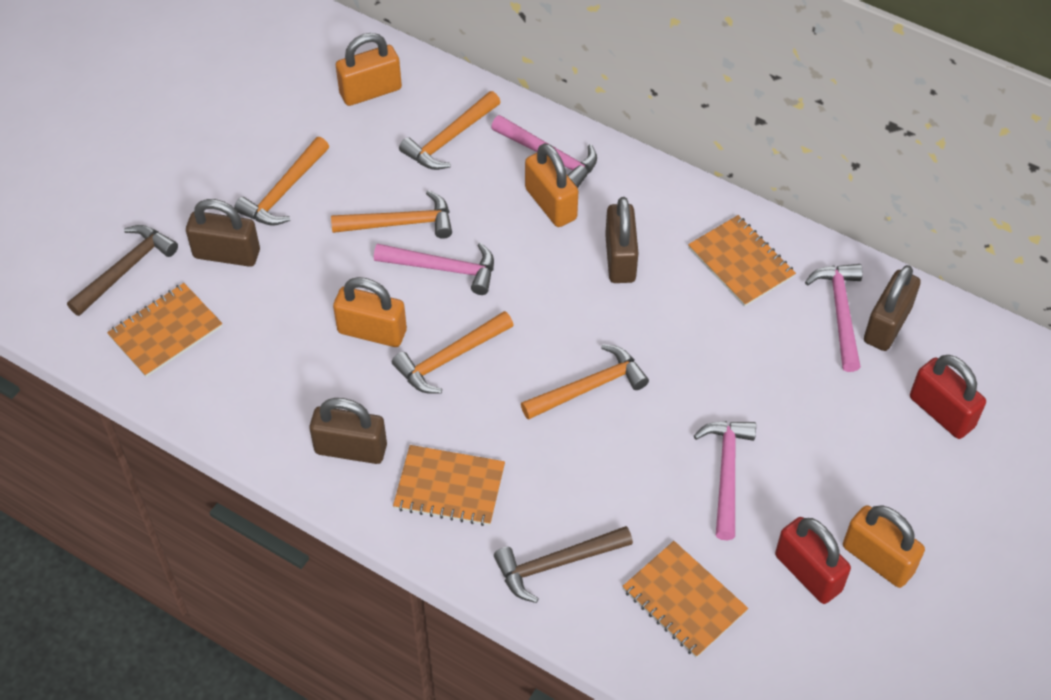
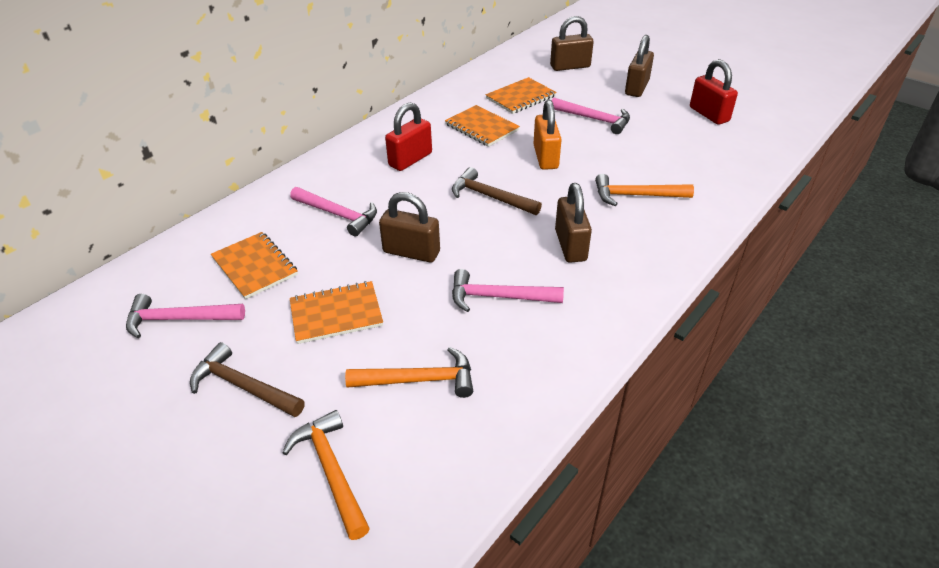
orange hammer: 5 -> 3
orange padlock: 4 -> 1

